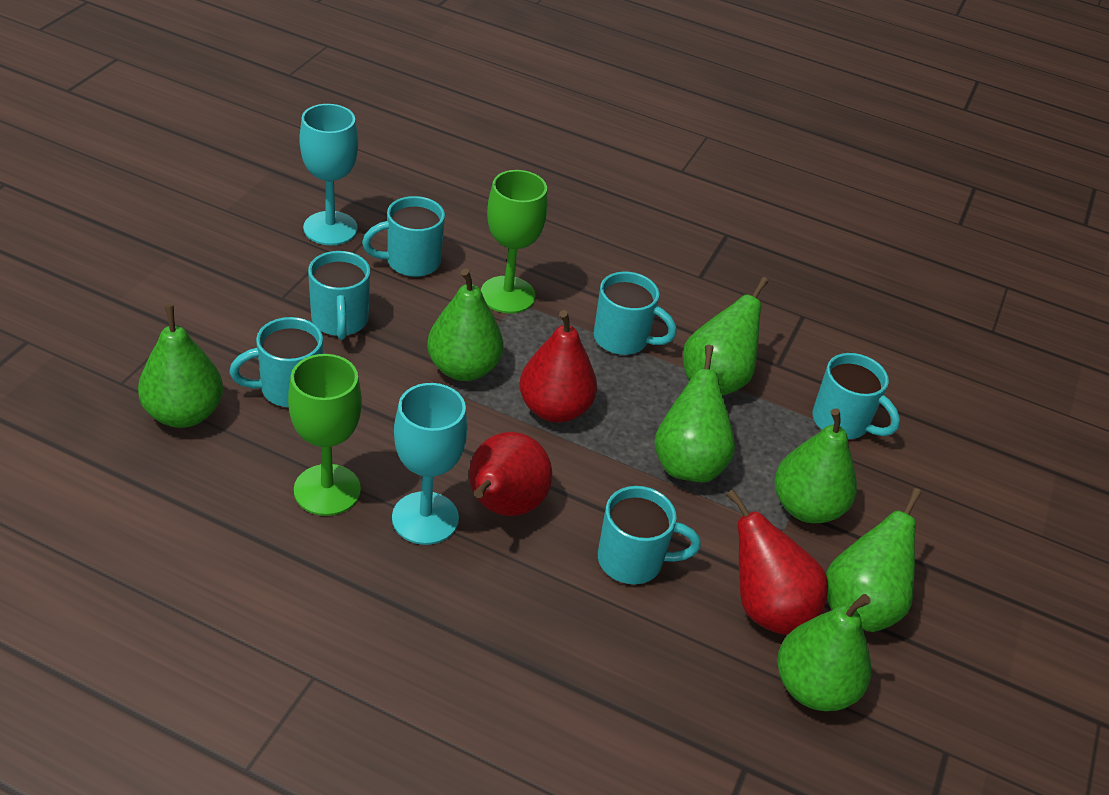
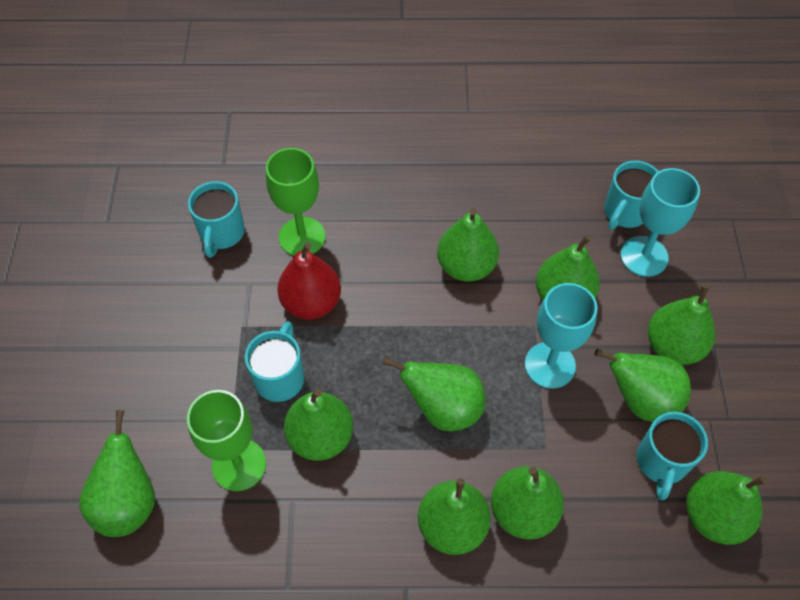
green pear: 7 -> 10
red pear: 3 -> 1
turquoise mug: 6 -> 4

